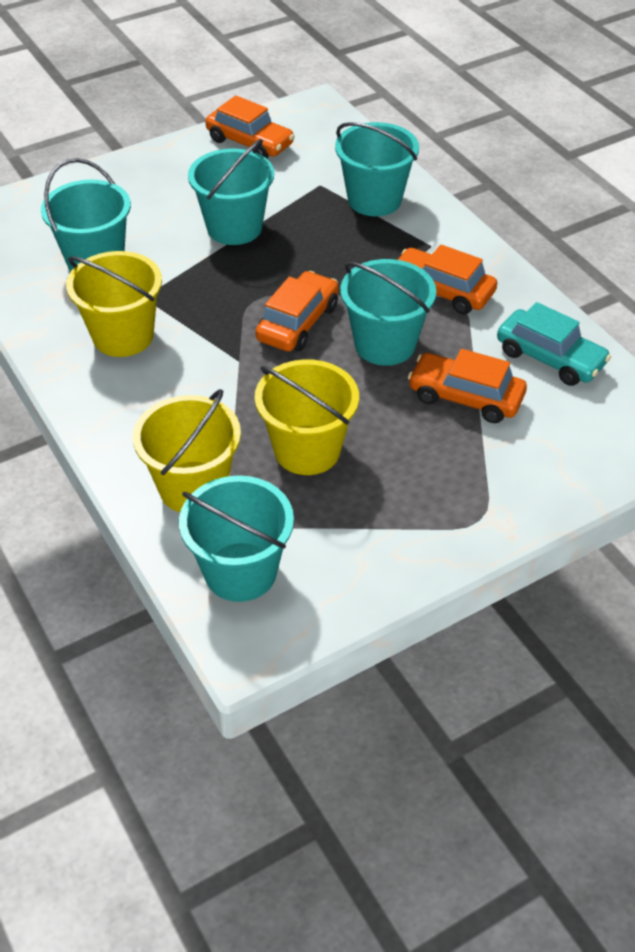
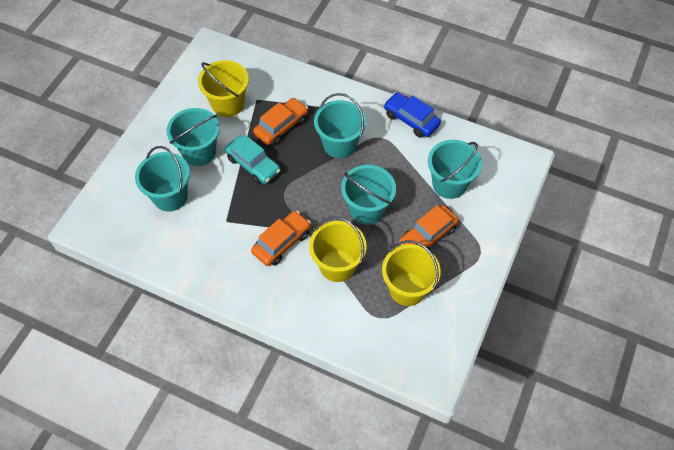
blue car: 0 -> 1
orange car: 4 -> 3

